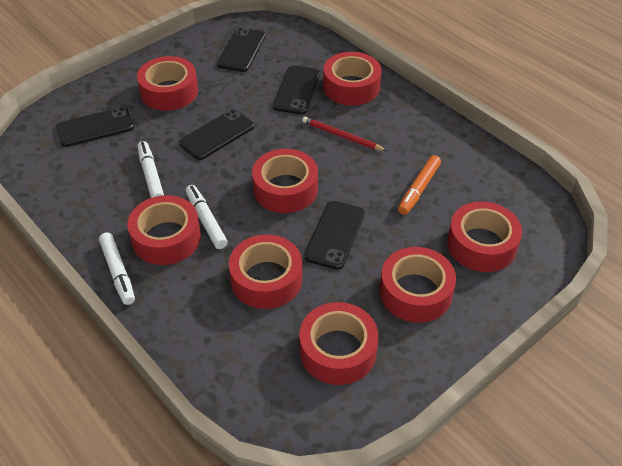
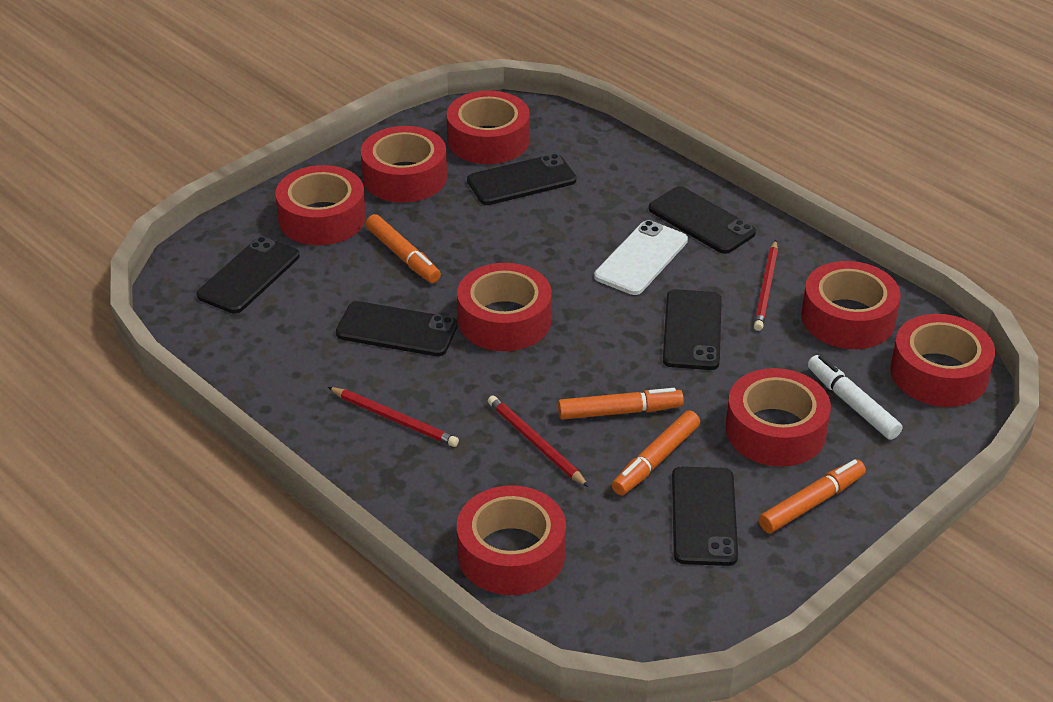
black phone: 5 -> 6
orange marker: 1 -> 4
red pencil: 1 -> 3
white marker: 3 -> 1
white phone: 0 -> 1

